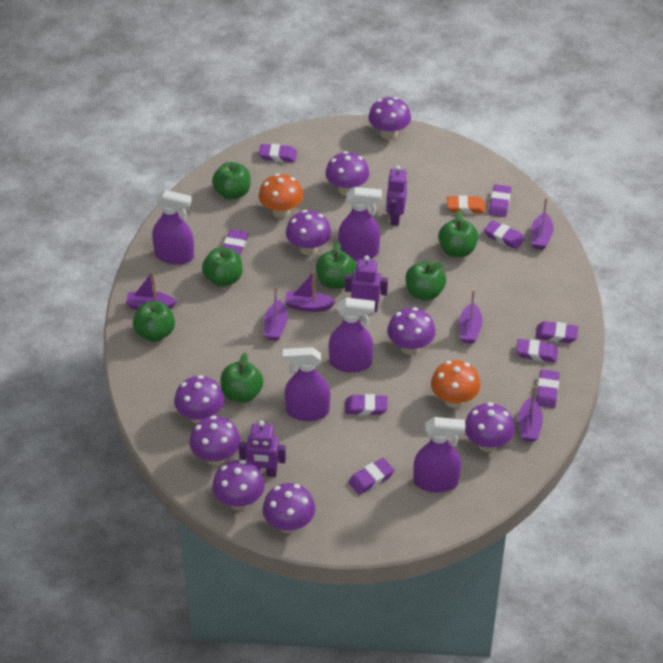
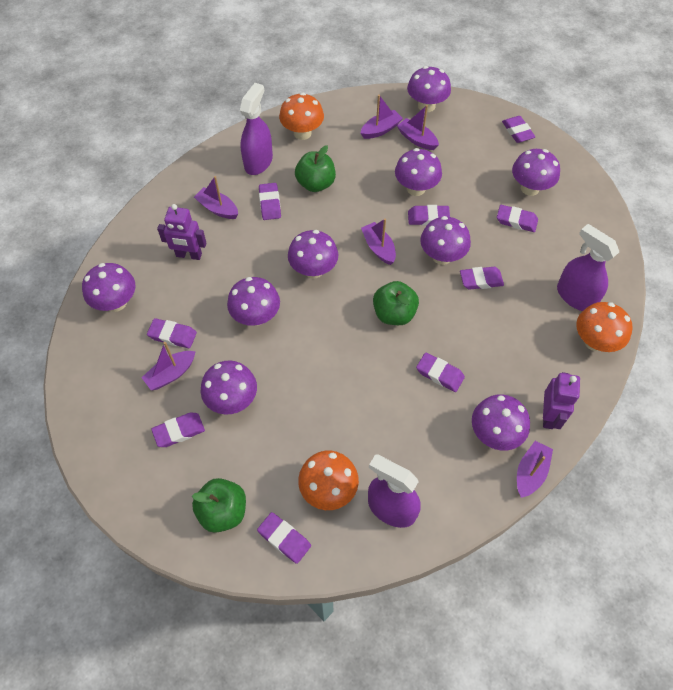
green apple: 7 -> 3
orange eraser: 1 -> 0
orange mushroom: 2 -> 3
purple robot: 3 -> 2
purple spray bottle: 5 -> 3

